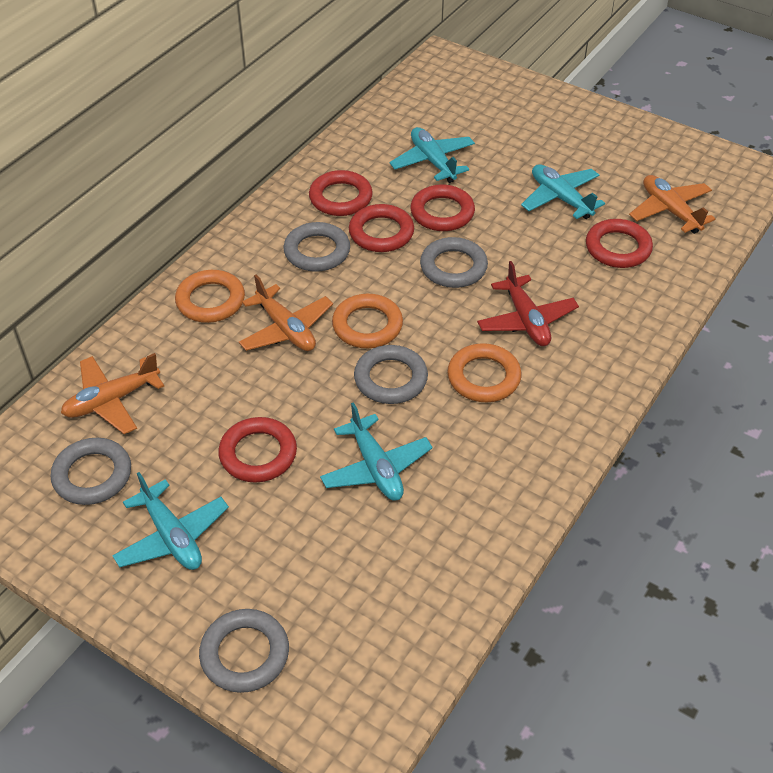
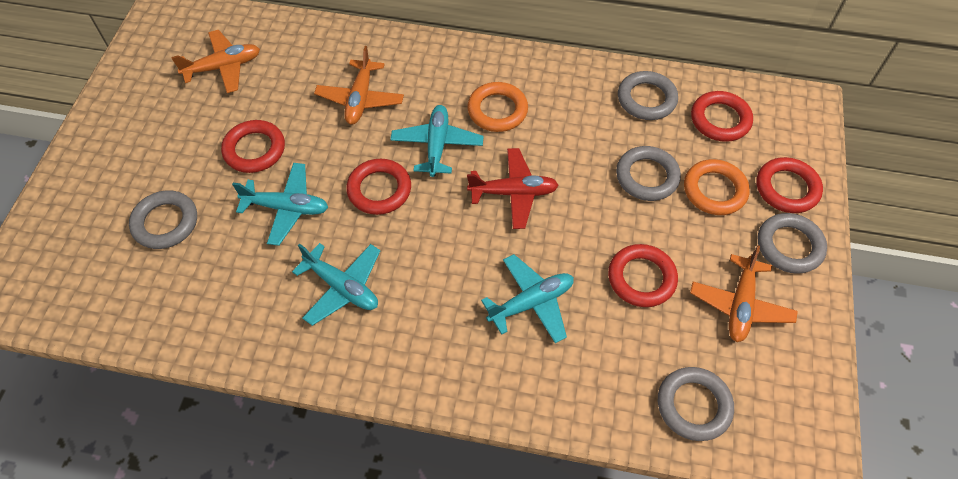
orange ring: 3 -> 2

